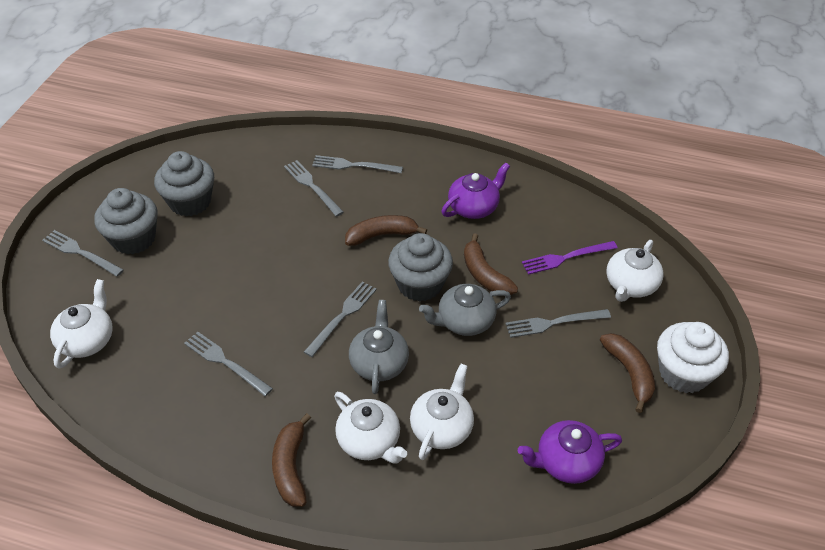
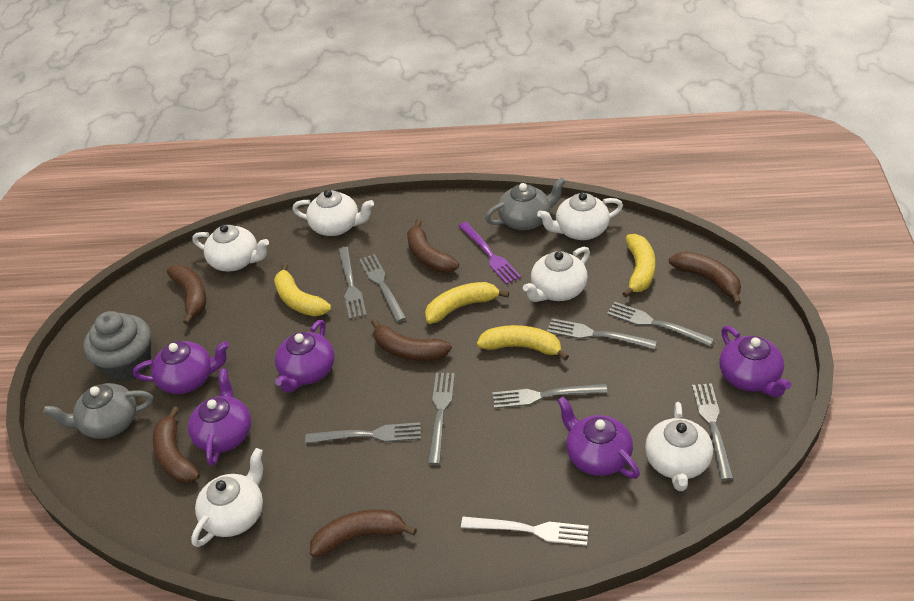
brown banana: 4 -> 6
grey cupcake: 3 -> 1
grey fork: 6 -> 8
purple teapot: 2 -> 5
white cupcake: 1 -> 0
white fork: 0 -> 1
white teapot: 4 -> 6
yellow banana: 0 -> 4

